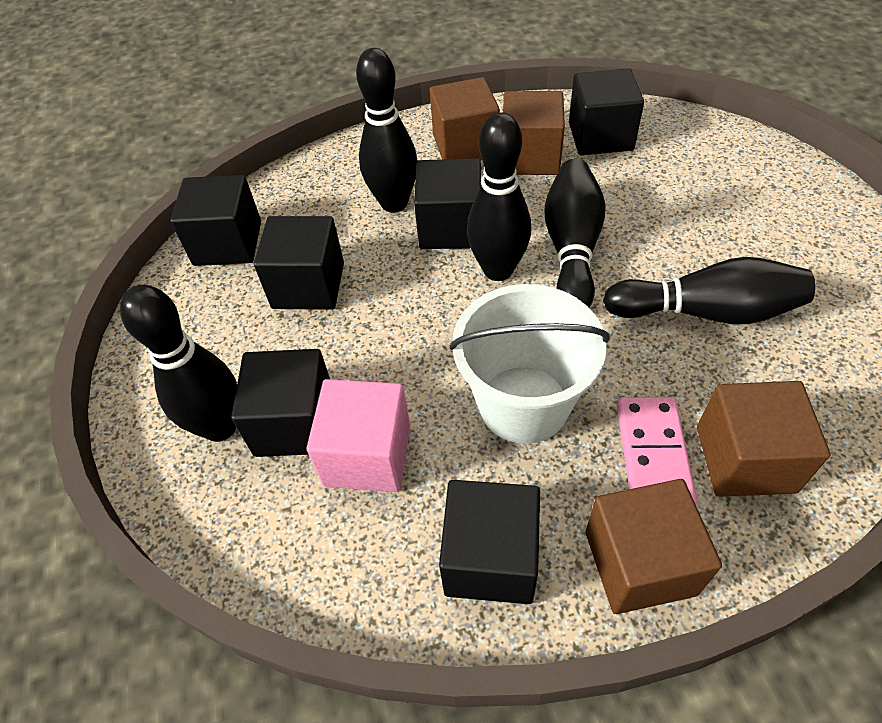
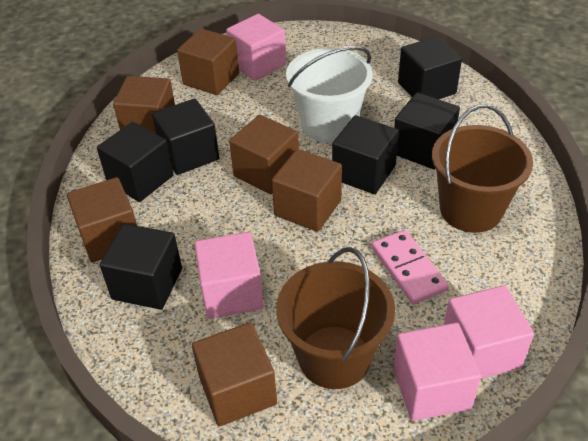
black bowling pin: 5 -> 0
brown bucket: 0 -> 2
brown cube: 4 -> 6
pink cube: 1 -> 4

